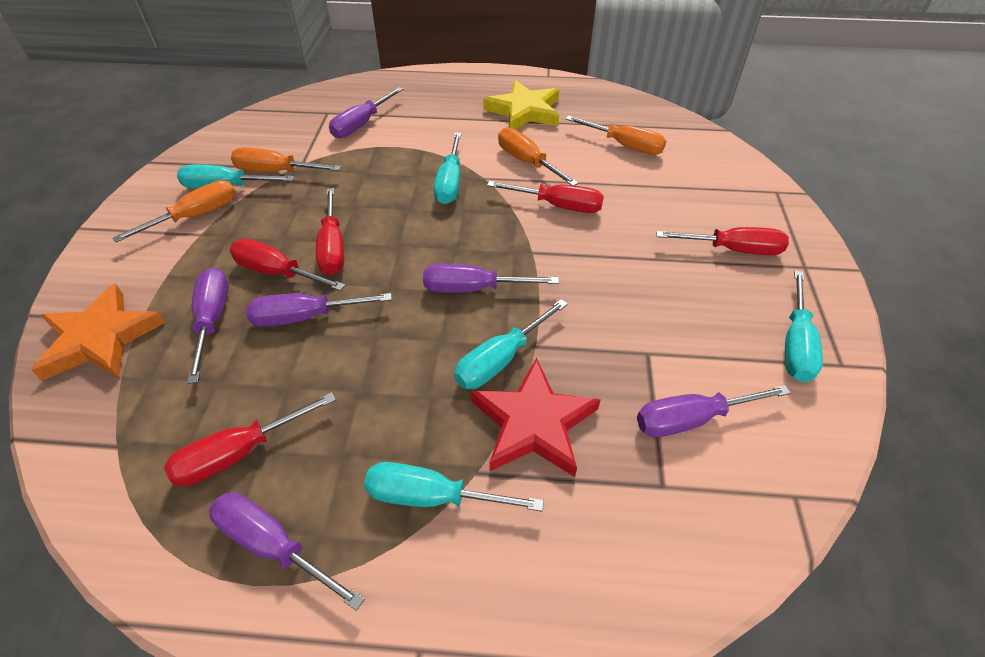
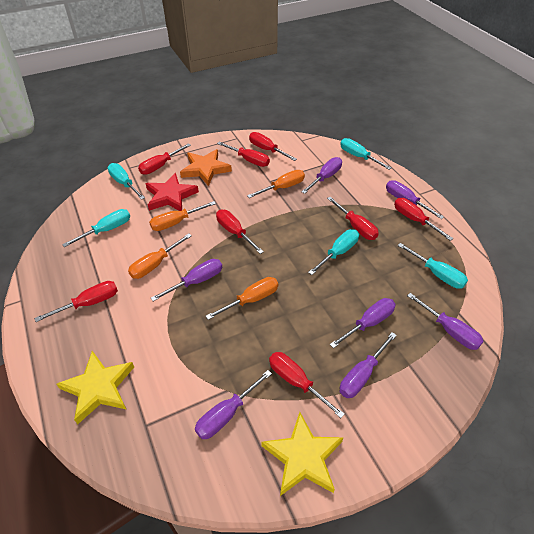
purple screwdriver: 6 -> 7
red screwdriver: 5 -> 8
yellow star: 1 -> 2

